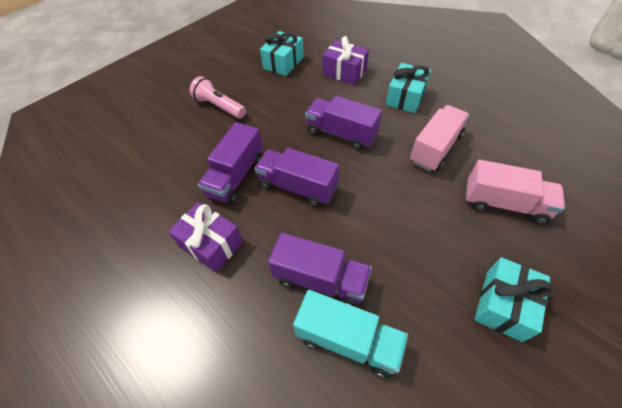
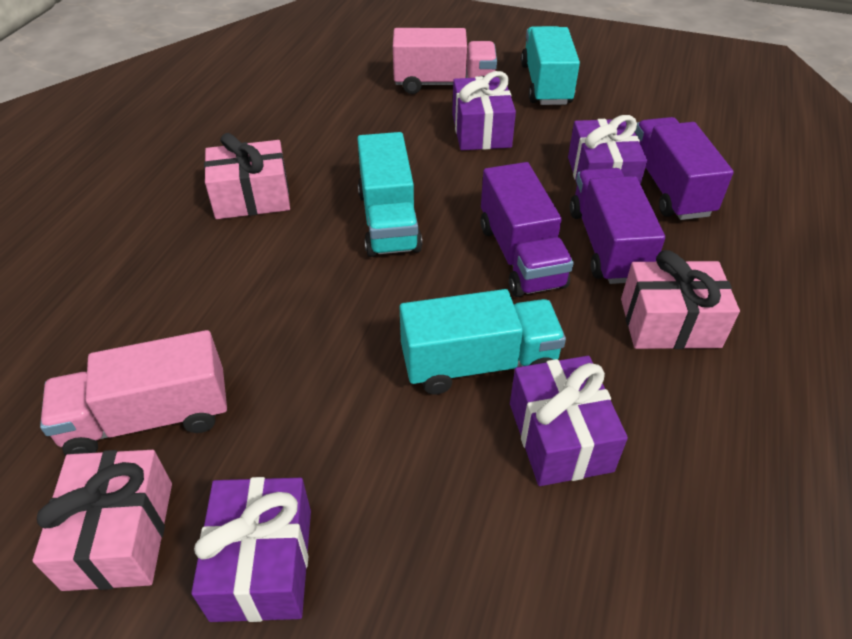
pink flashlight: 1 -> 0
pink gift: 0 -> 3
purple gift: 2 -> 4
purple truck: 4 -> 3
turquoise gift: 3 -> 0
turquoise truck: 1 -> 3

